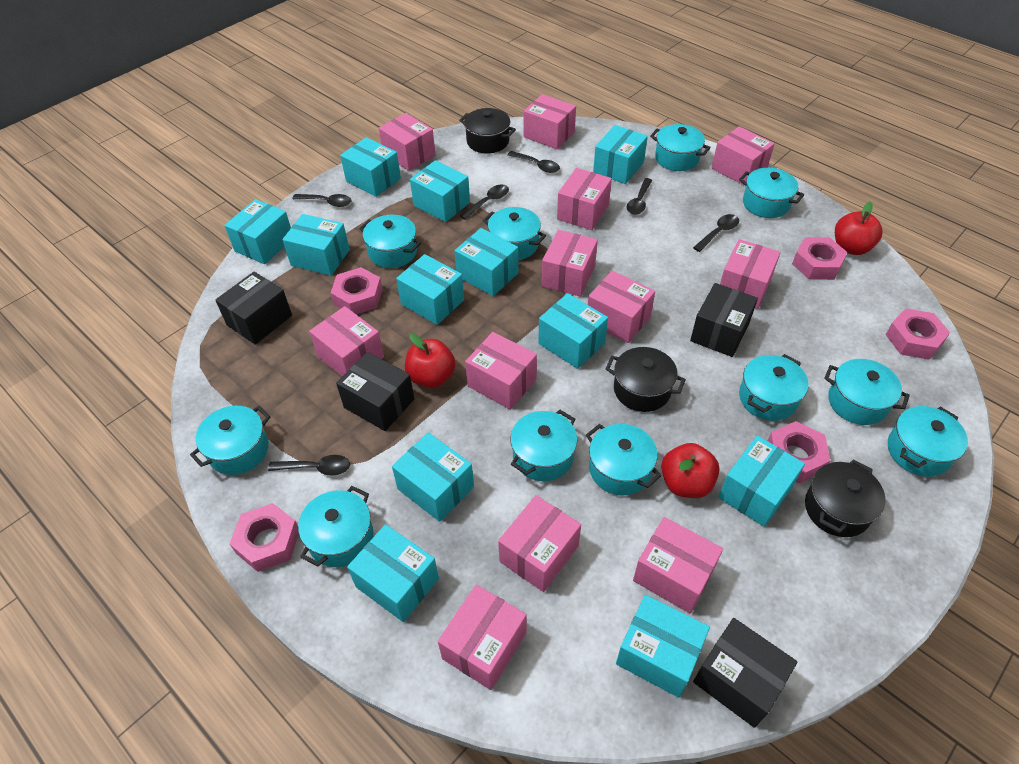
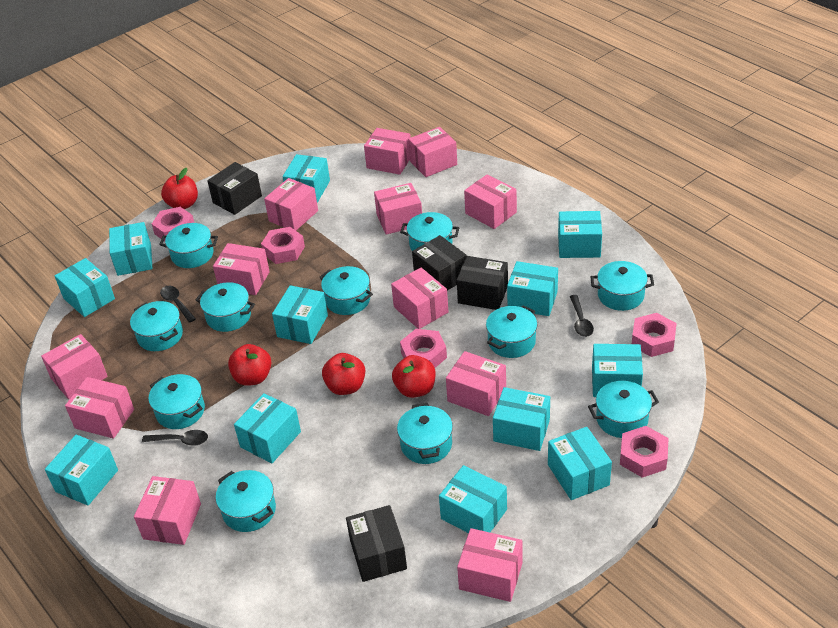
black pot: 3 -> 0
black spoon: 6 -> 3
red apple: 3 -> 4

